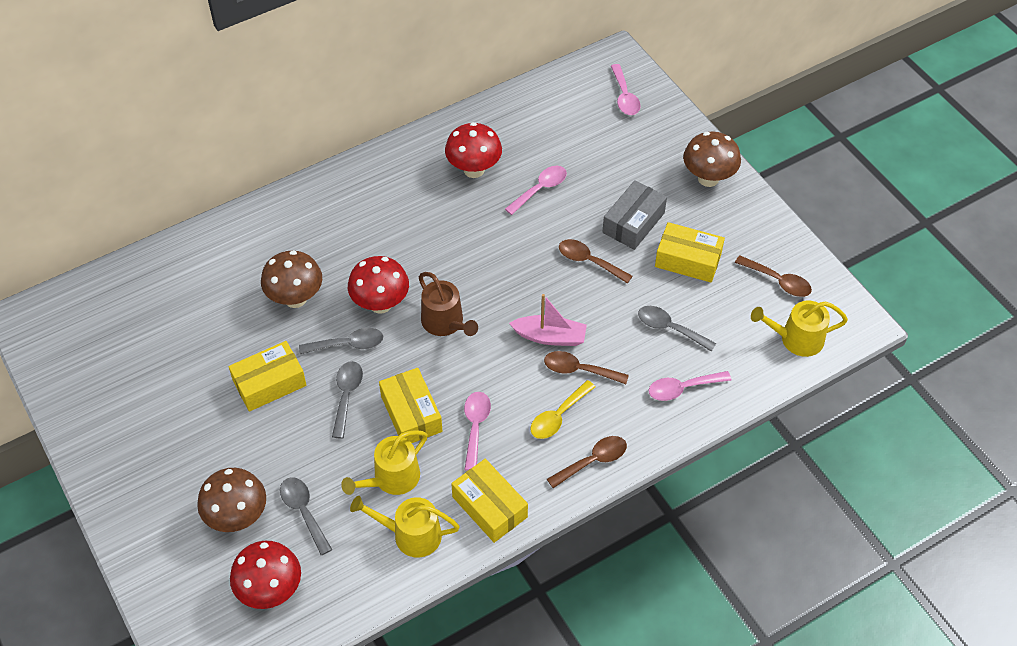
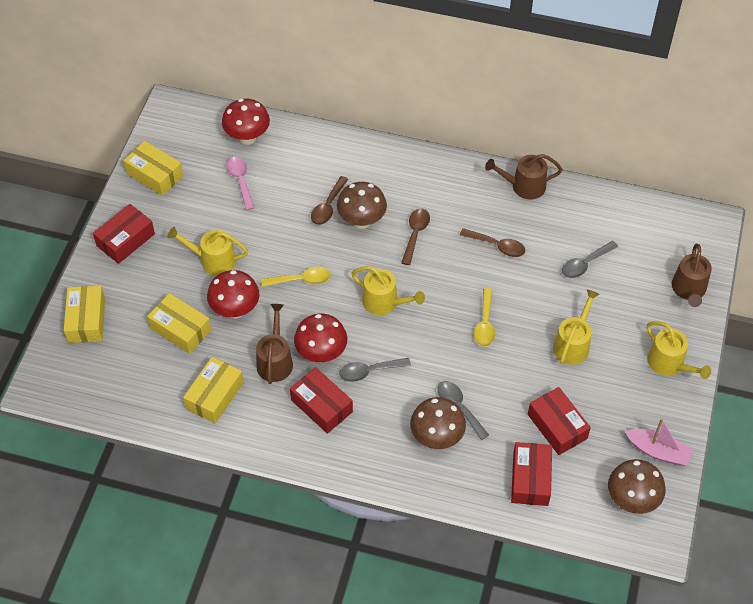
brown spoon: 4 -> 3
brown watering can: 1 -> 3
grey box: 1 -> 0
grey spoon: 4 -> 3
pink spoon: 4 -> 1
red box: 0 -> 4
yellow spoon: 1 -> 2
yellow watering can: 3 -> 4

